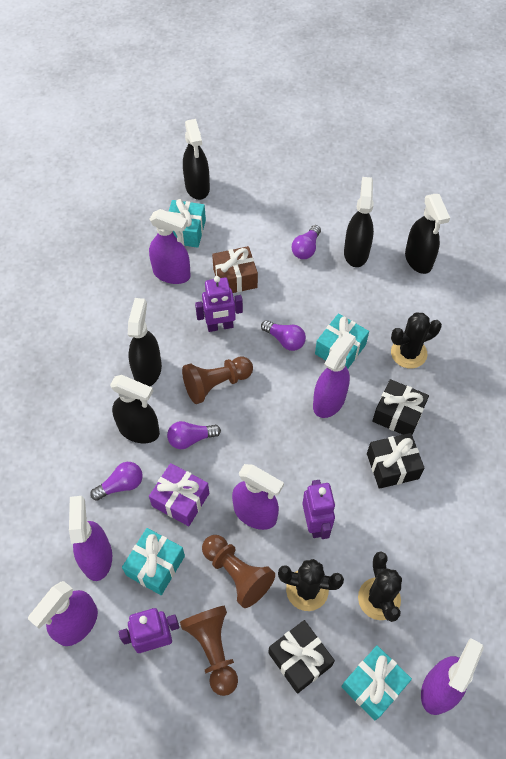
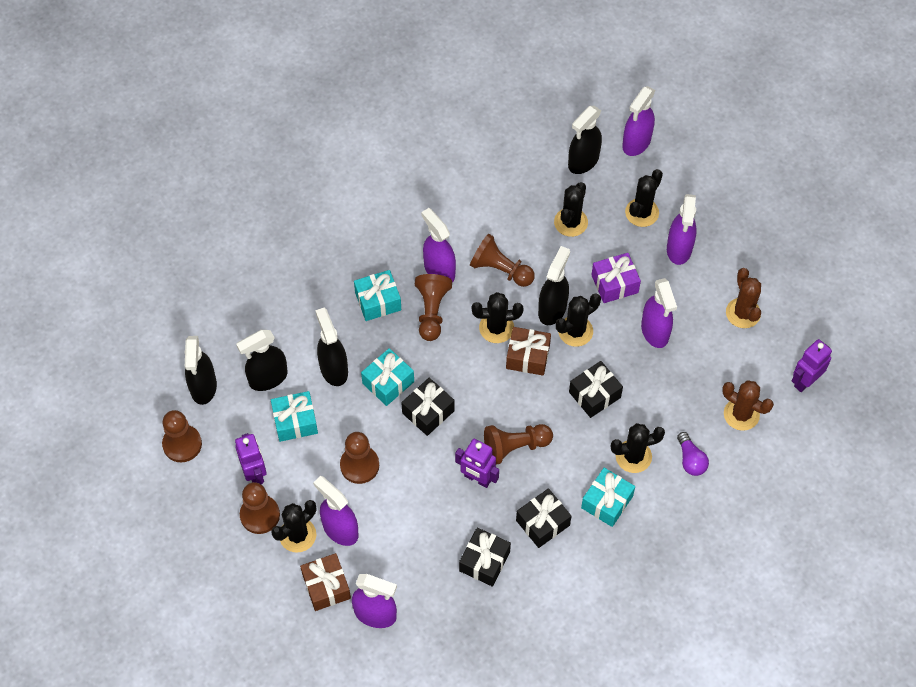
black cactus: 3 -> 6
black gift: 3 -> 4
brown cactus: 0 -> 2
brown gift: 1 -> 2
brown pawn: 3 -> 6
purple light bulb: 4 -> 1

